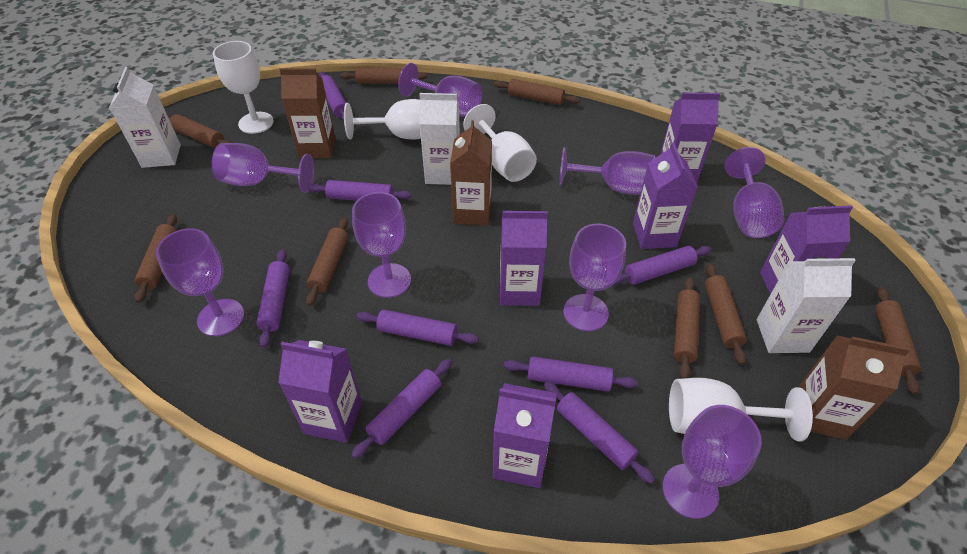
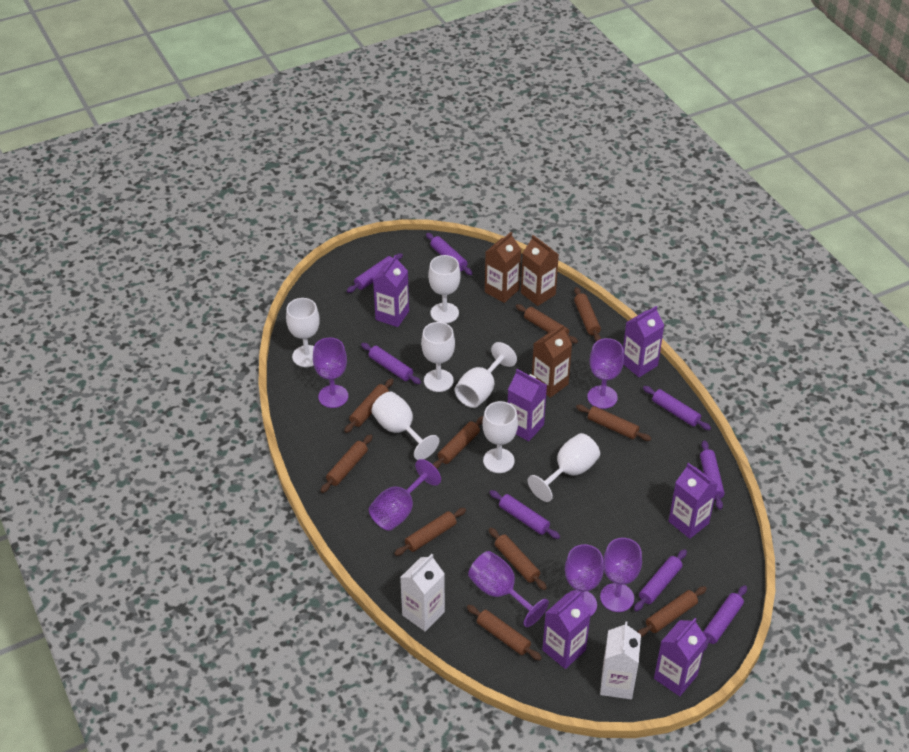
brown rolling pin: 8 -> 10
purple goblet: 8 -> 6
white carton: 3 -> 2
white goblet: 4 -> 7

